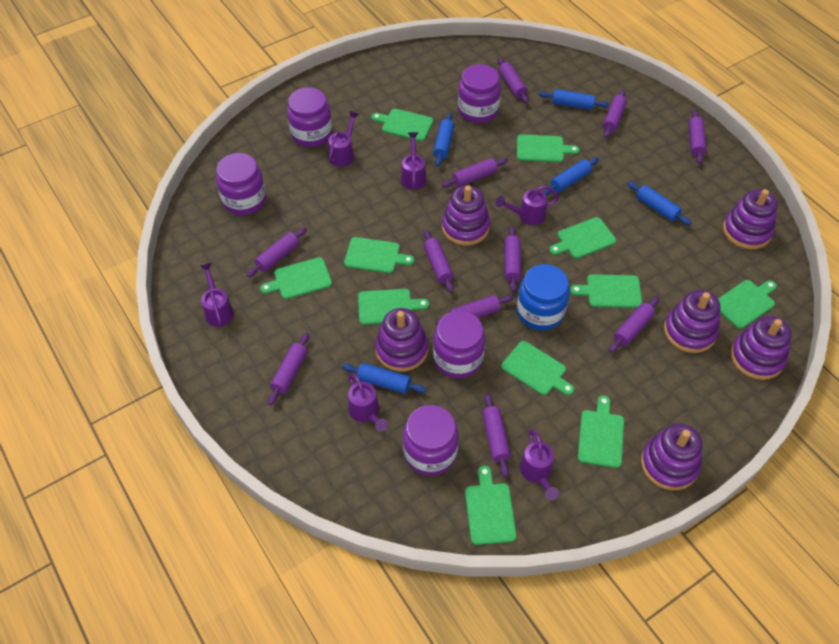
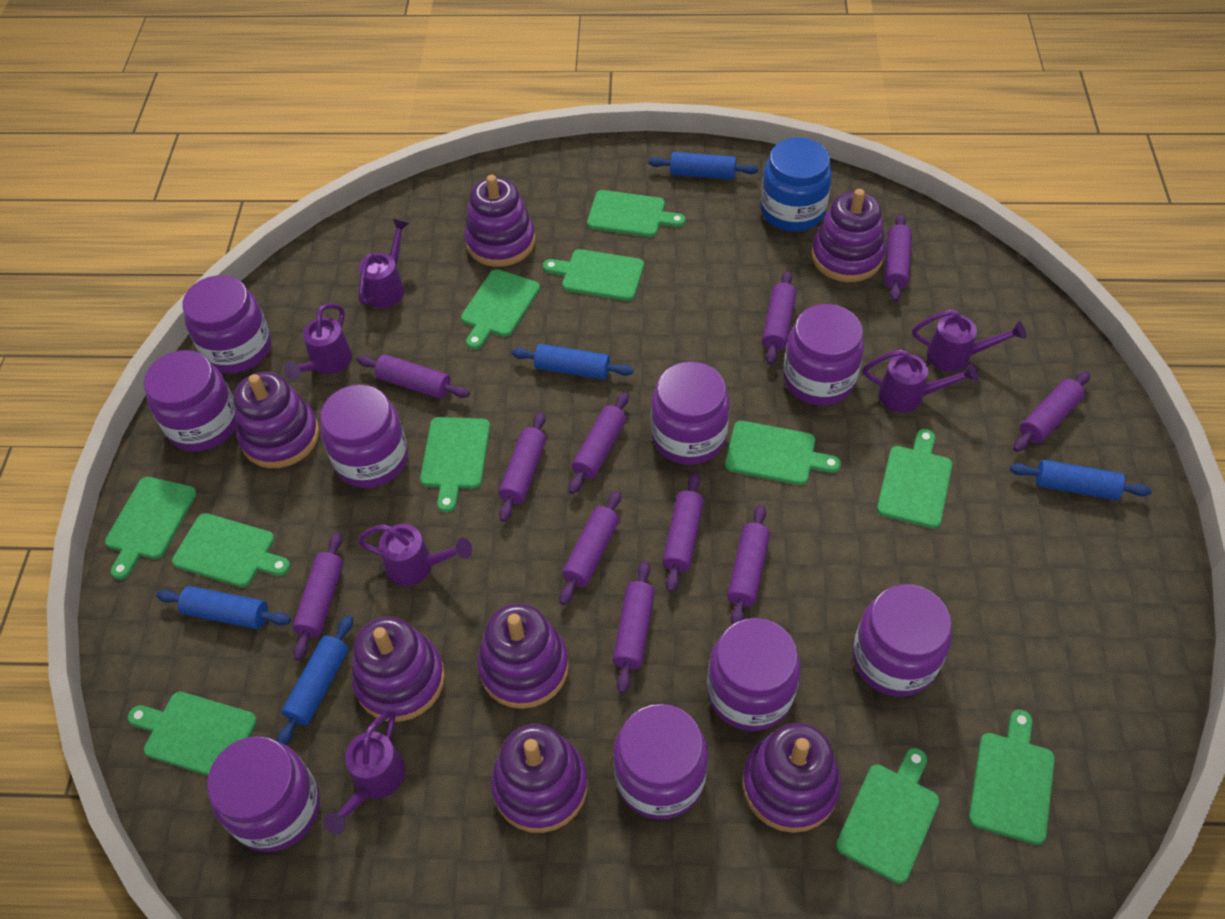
purple jar: 5 -> 9
purple stacking toy: 6 -> 7

